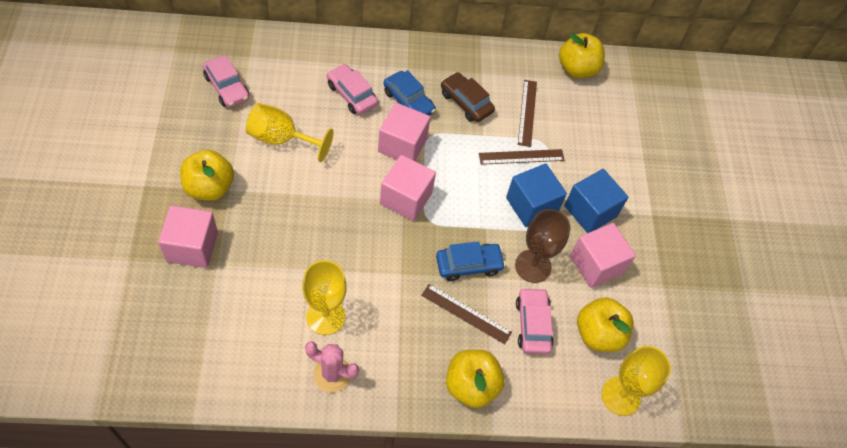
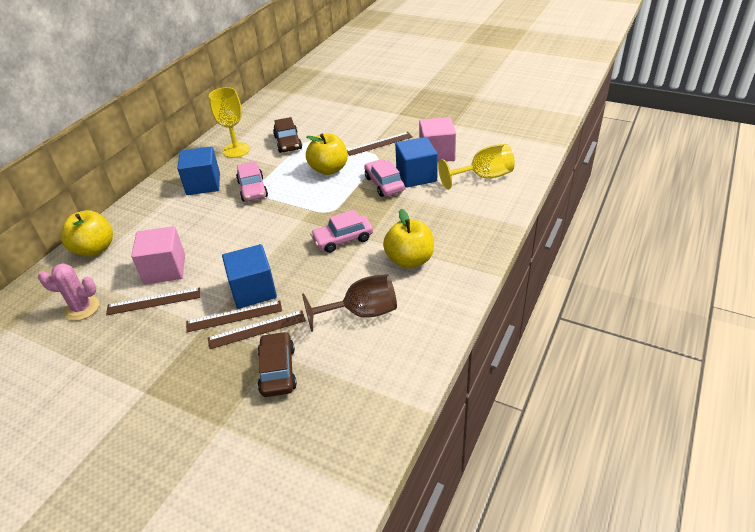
blue car: 2 -> 0
blue cube: 2 -> 3
brown car: 1 -> 2
brown ruler: 3 -> 4
pink cube: 4 -> 2
yellow apple: 4 -> 3
yellow goblet: 3 -> 2

